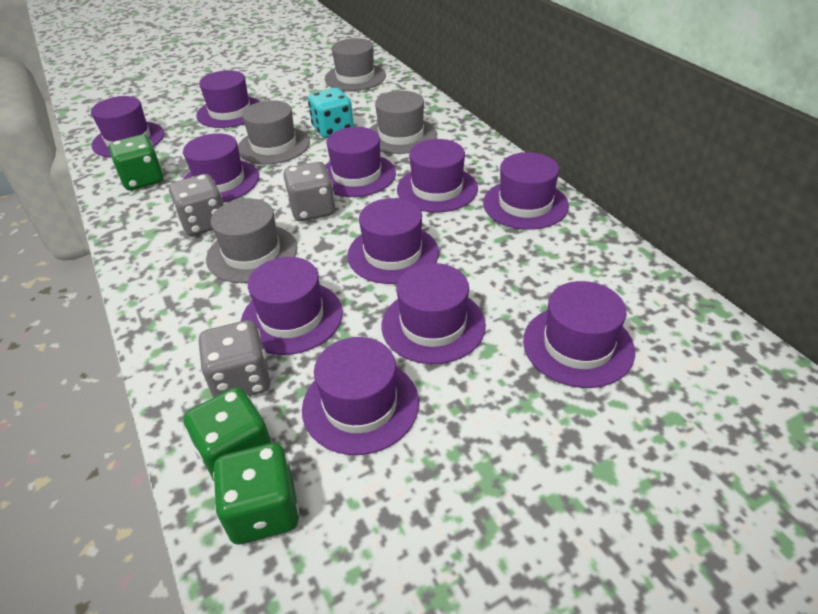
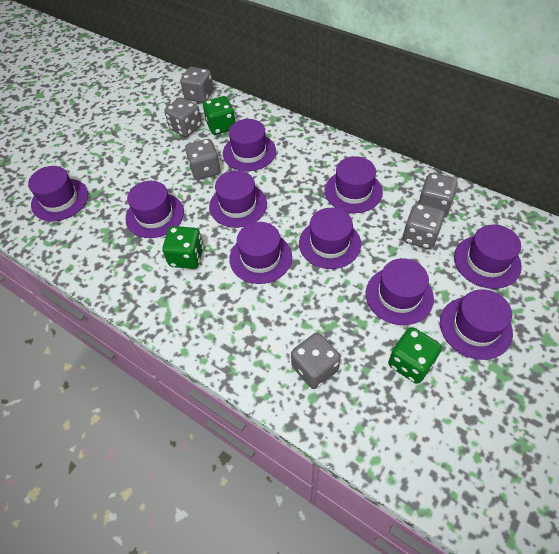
grey dice: 3 -> 6
grey hat: 4 -> 0
purple hat: 11 -> 10
turquoise dice: 1 -> 0

